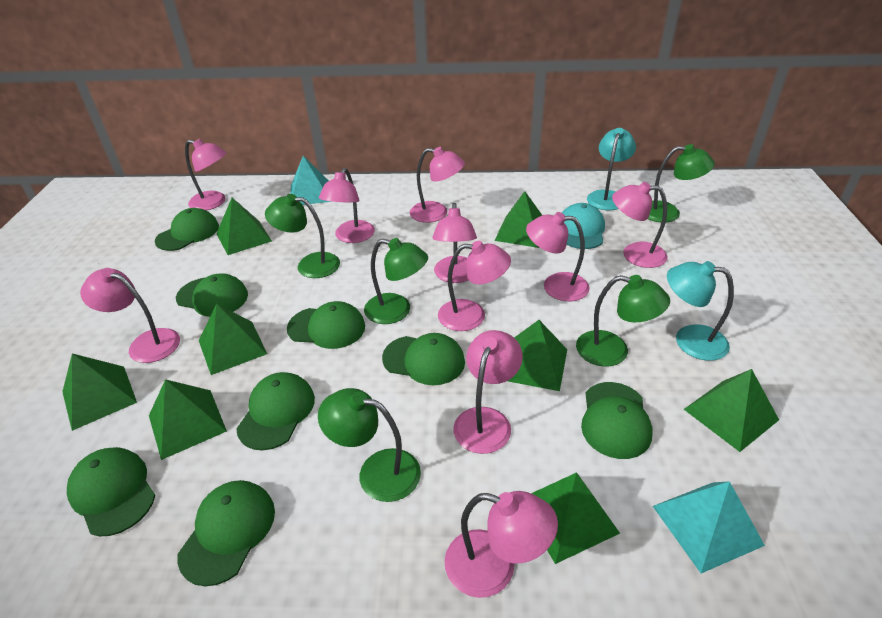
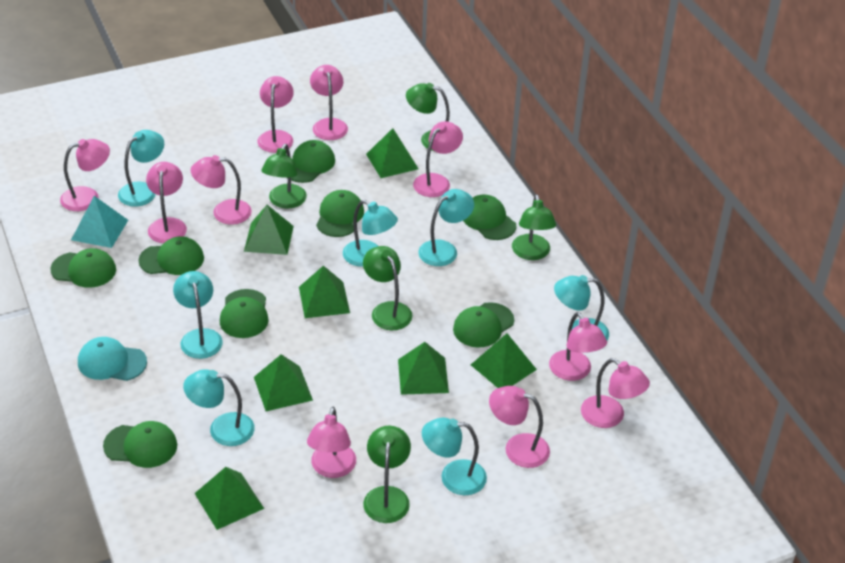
green pyramid: 8 -> 7
turquoise lamp: 2 -> 7
turquoise pyramid: 2 -> 1

